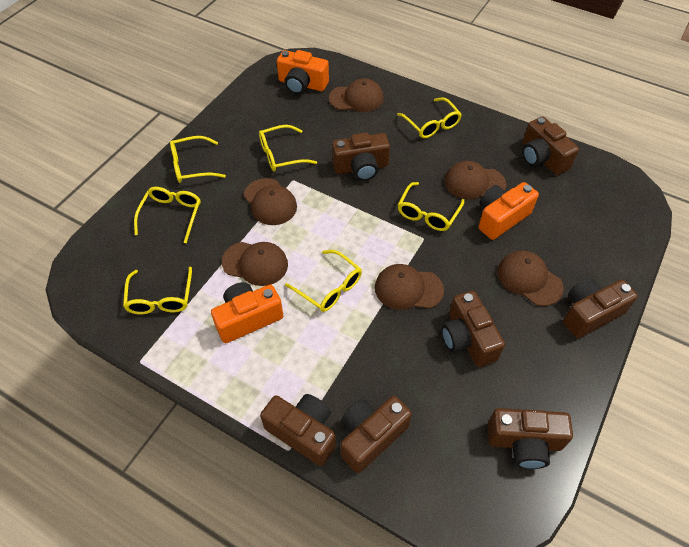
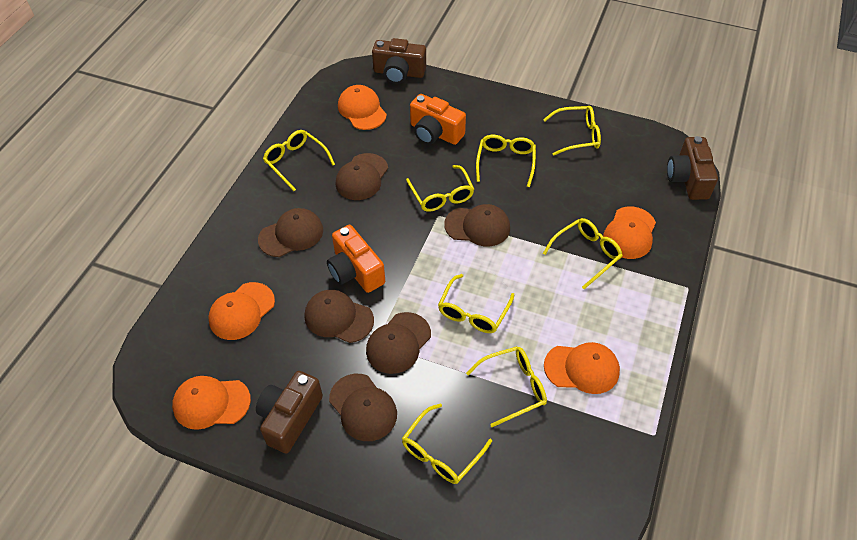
brown camera: 7 -> 3
orange camera: 3 -> 2
orange cap: 0 -> 5
yellow glasses: 7 -> 8

